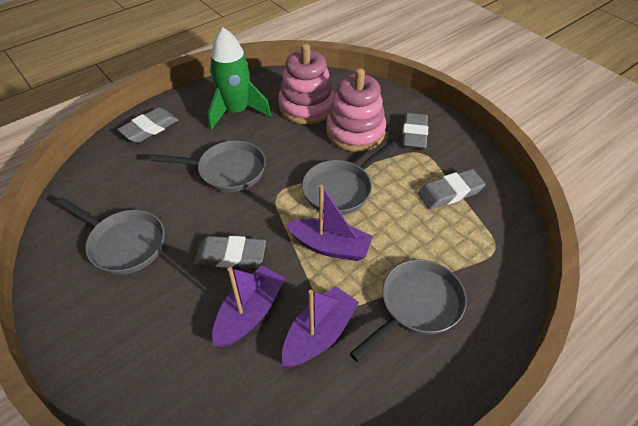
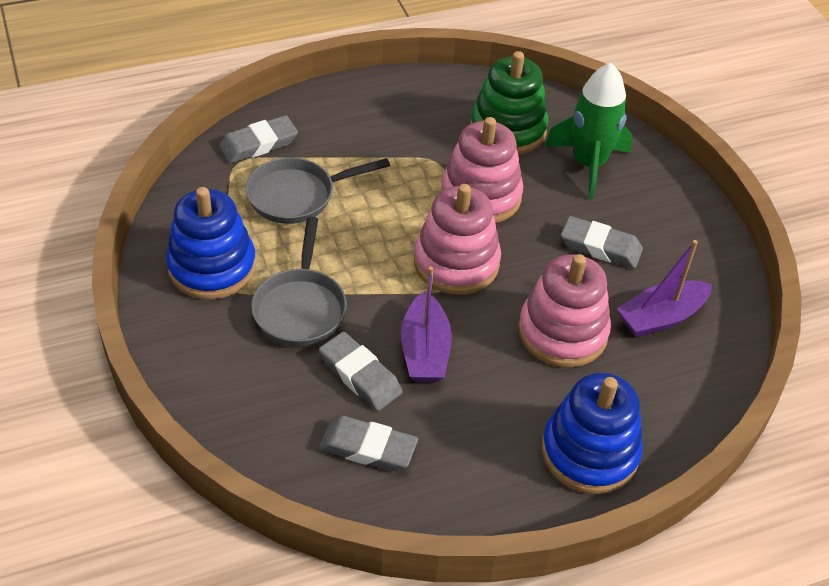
blue stacking toy: 0 -> 2
green stacking toy: 0 -> 1
grey pan: 4 -> 2
pink stacking toy: 2 -> 3
purple boat: 3 -> 2

